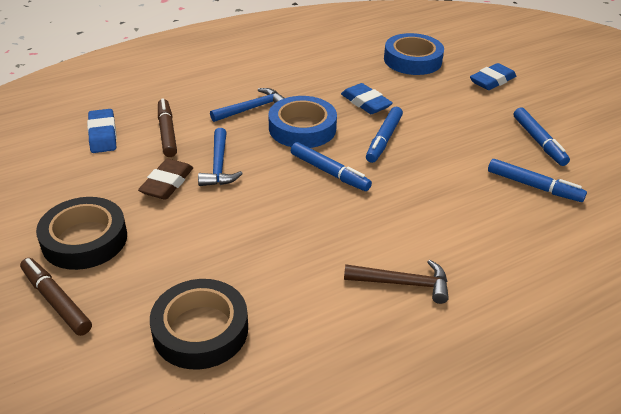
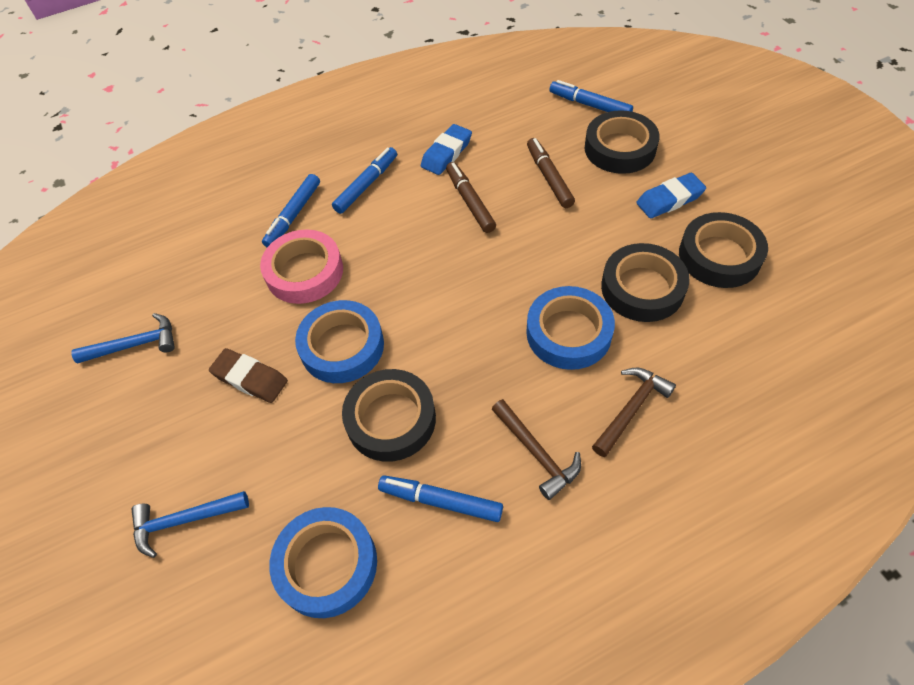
black tape: 2 -> 4
blue eraser: 3 -> 2
blue tape: 2 -> 3
brown hammer: 1 -> 2
pink tape: 0 -> 1

